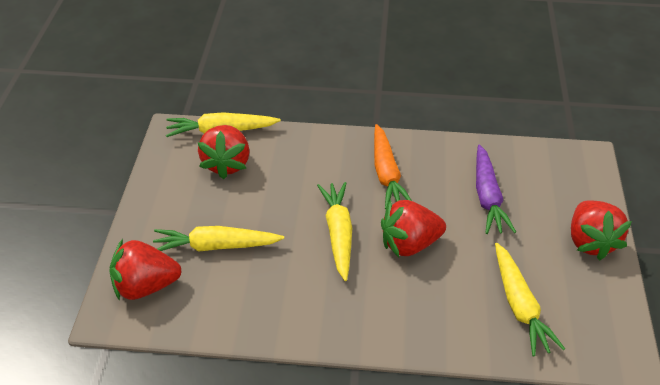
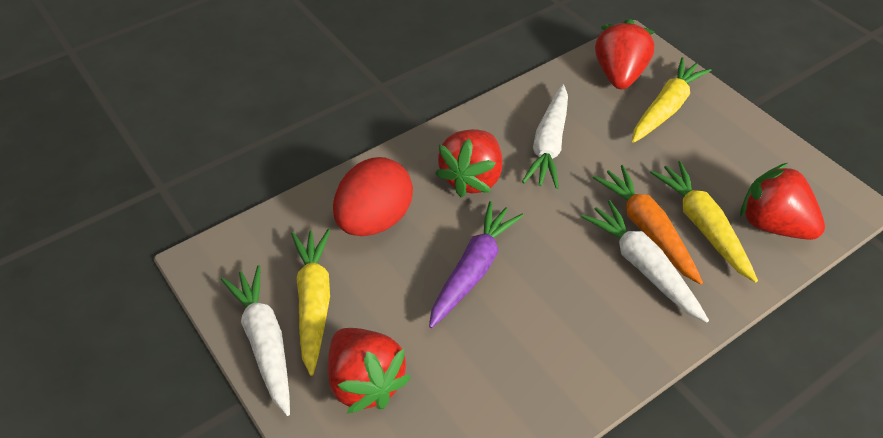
red egg: 0 -> 1
white carrot: 0 -> 3
yellow carrot: 4 -> 3

